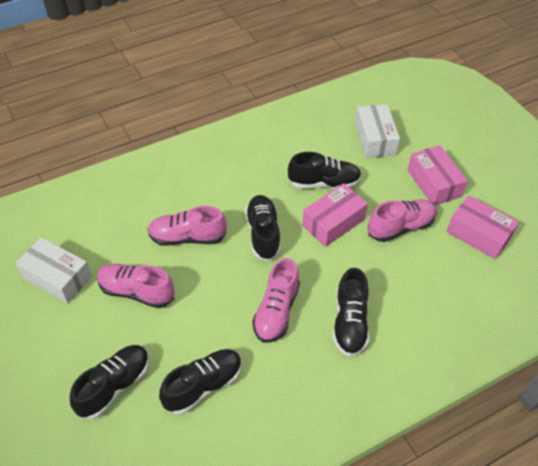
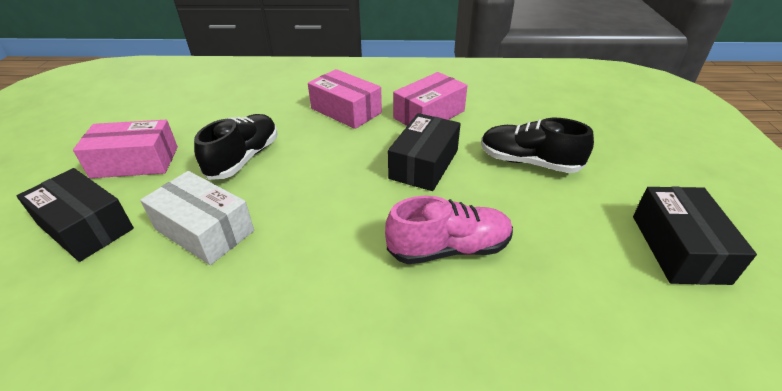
black box: 0 -> 3
black shoe: 5 -> 2
pink shoe: 4 -> 1
white box: 2 -> 1

